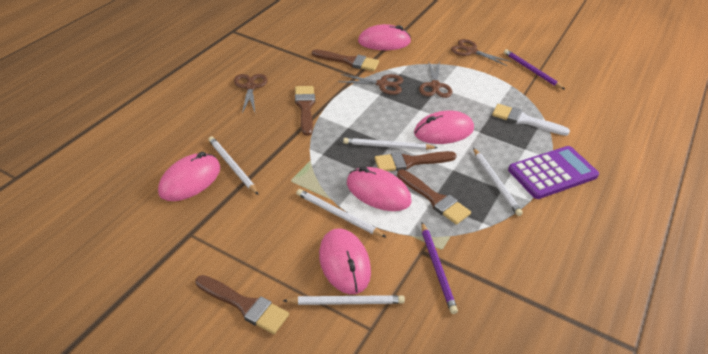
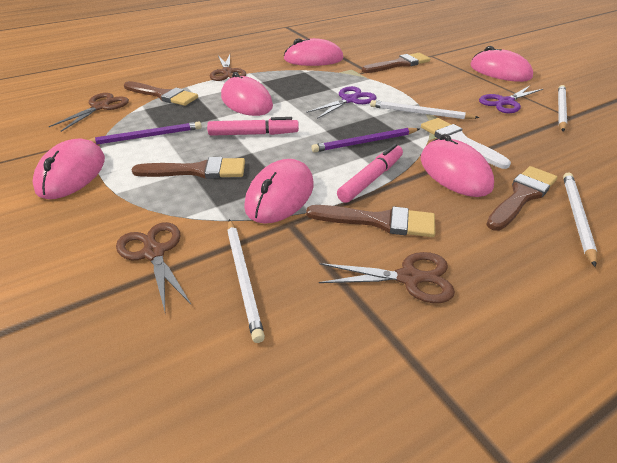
pink marker: 0 -> 2
pink mouse: 5 -> 6
purple calculator: 1 -> 0
purple scissors: 0 -> 2
white pencil: 5 -> 4

